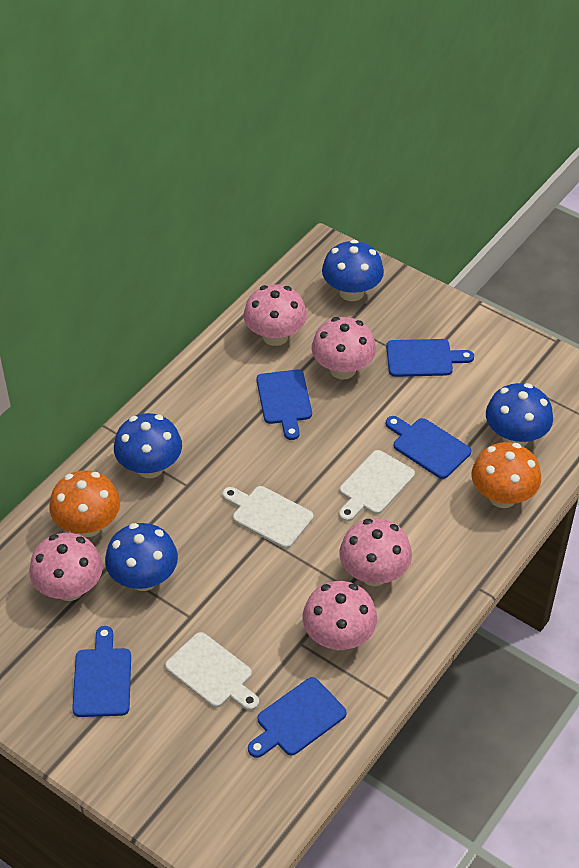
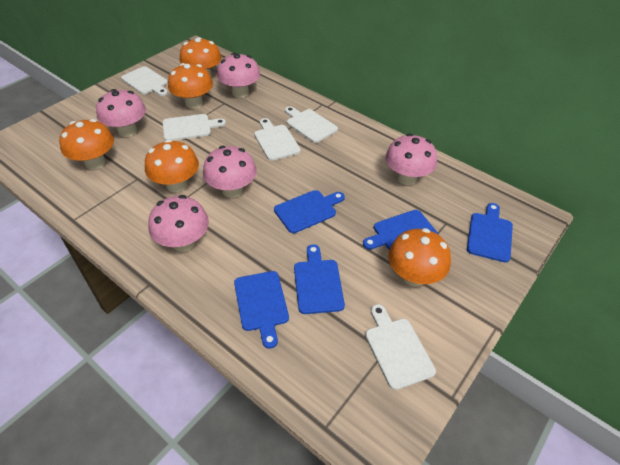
blue mushroom: 4 -> 0
orange mushroom: 2 -> 5
white cutting board: 3 -> 5

